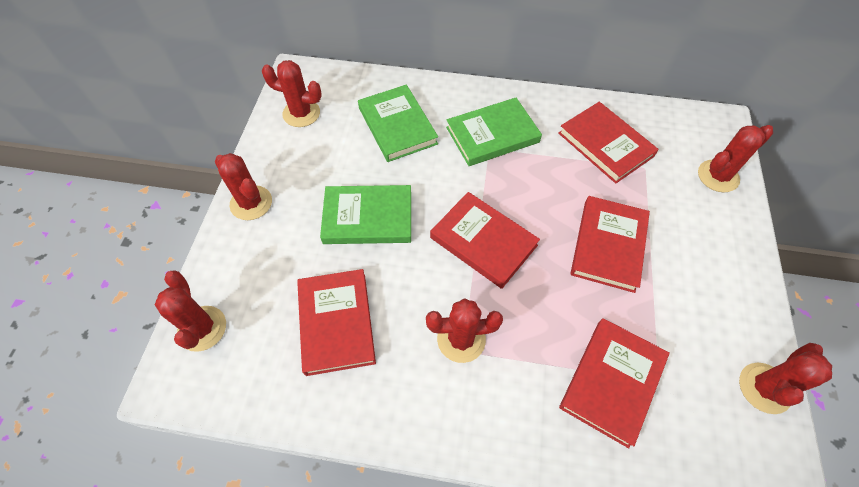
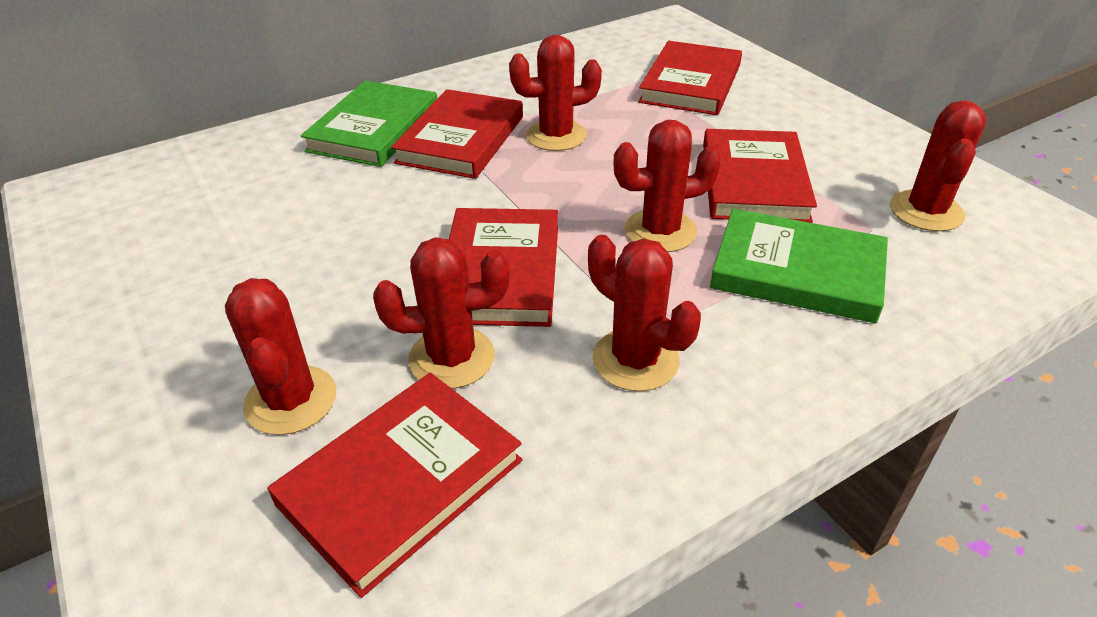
green book: 3 -> 2

